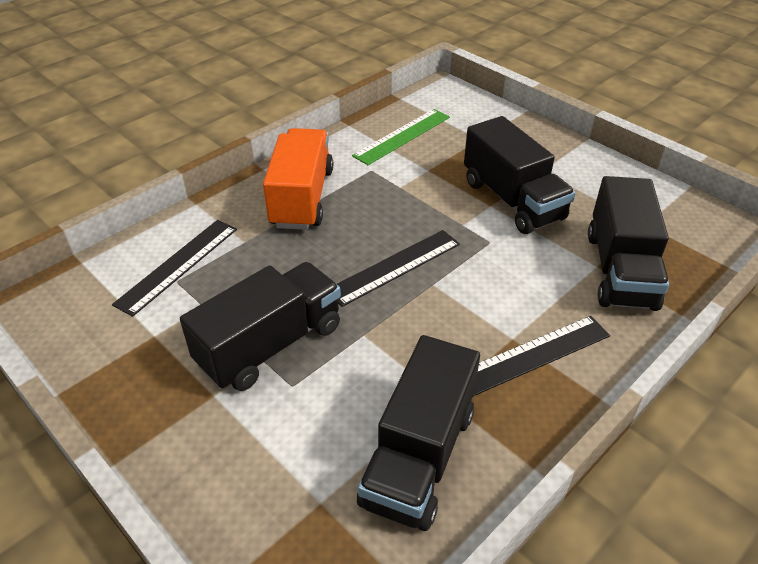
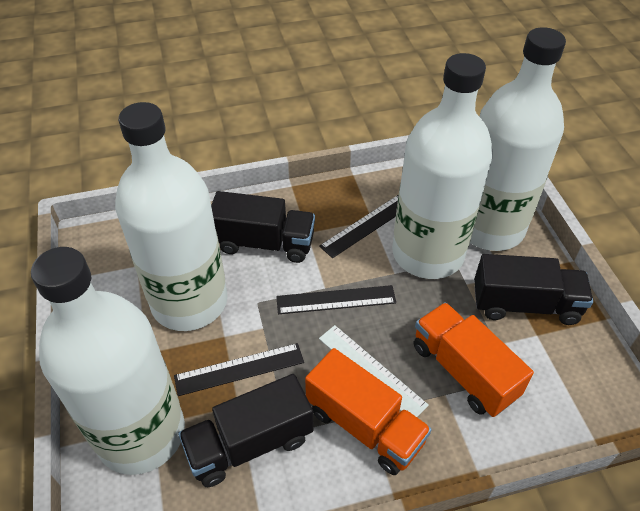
black truck: 4 -> 3
green ruler: 1 -> 0
orange truck: 1 -> 2
white bottle: 0 -> 4
white ruler: 0 -> 1

